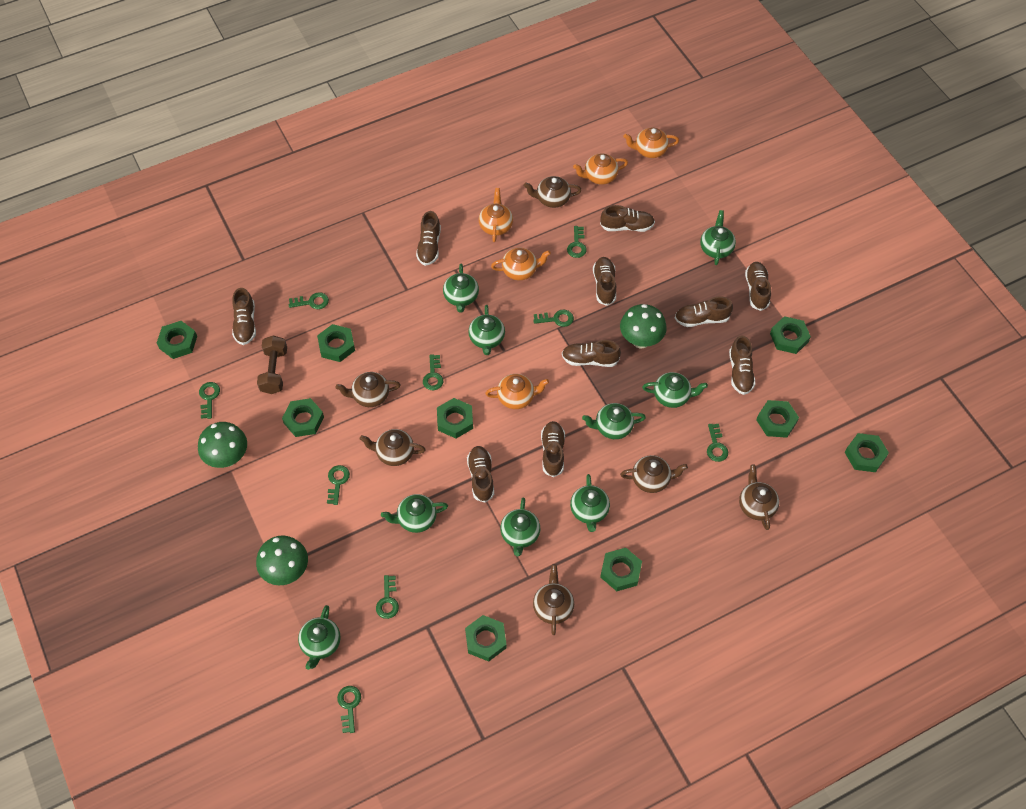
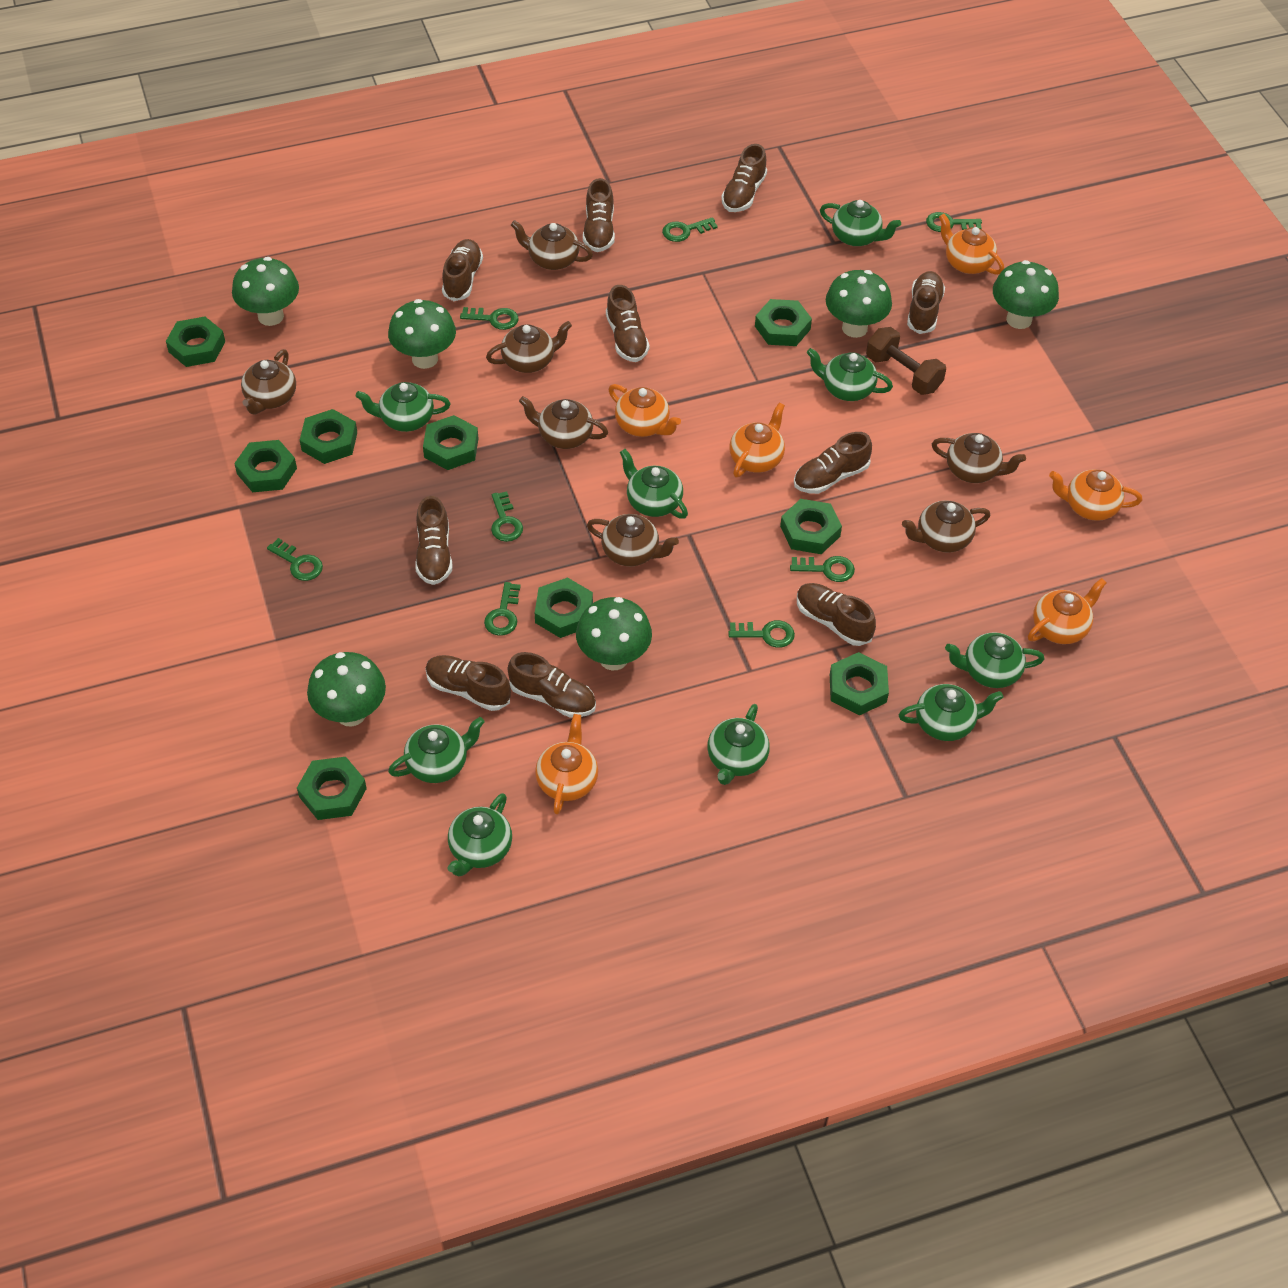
brown teapot: 6 -> 7
green key: 9 -> 8
green mushroom: 3 -> 6
orange teapot: 5 -> 6

